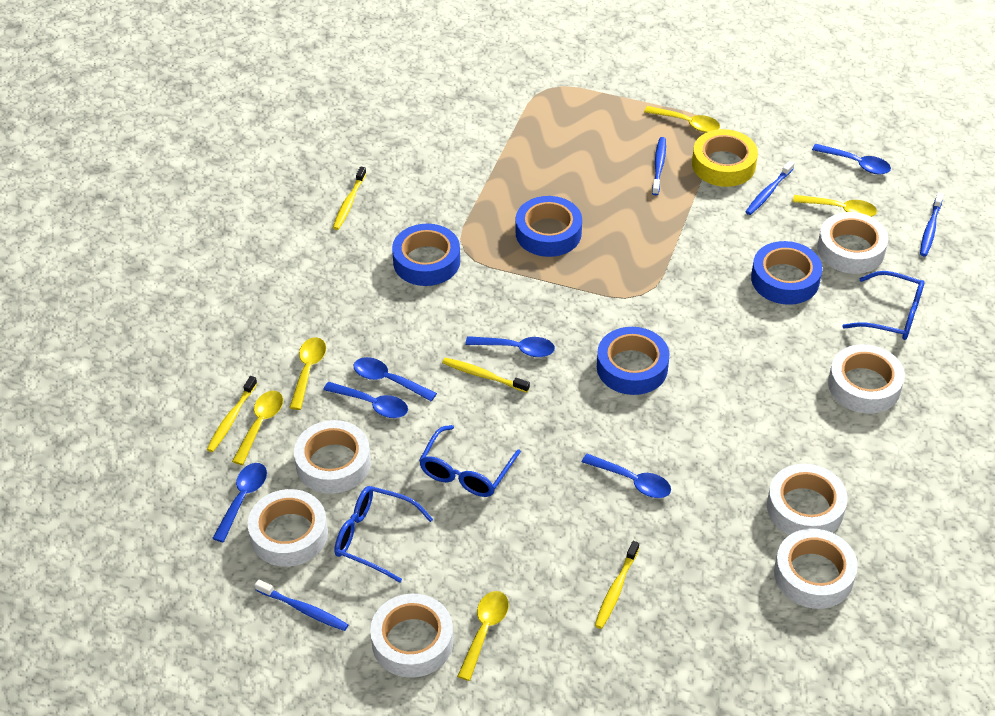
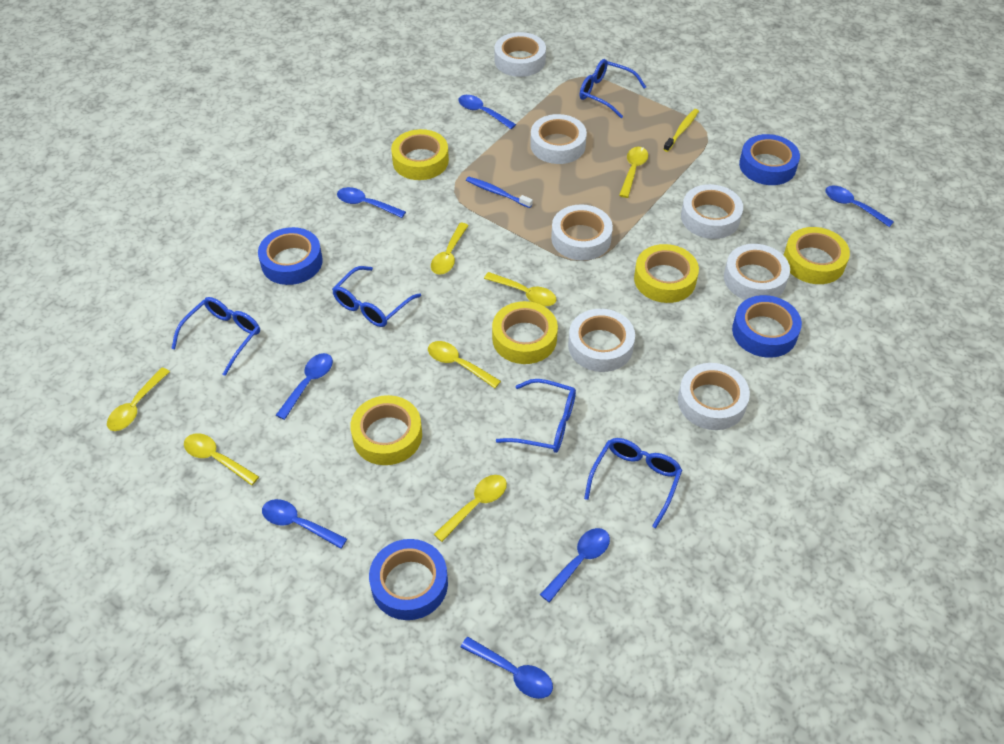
blue glasses: 3 -> 5
blue spoon: 6 -> 7
blue toothbrush: 4 -> 1
yellow spoon: 5 -> 7
yellow tape: 1 -> 5
yellow toothbrush: 4 -> 1

